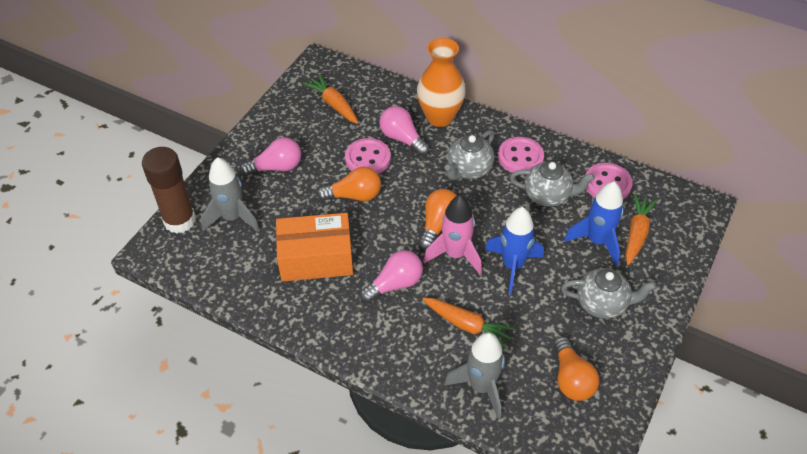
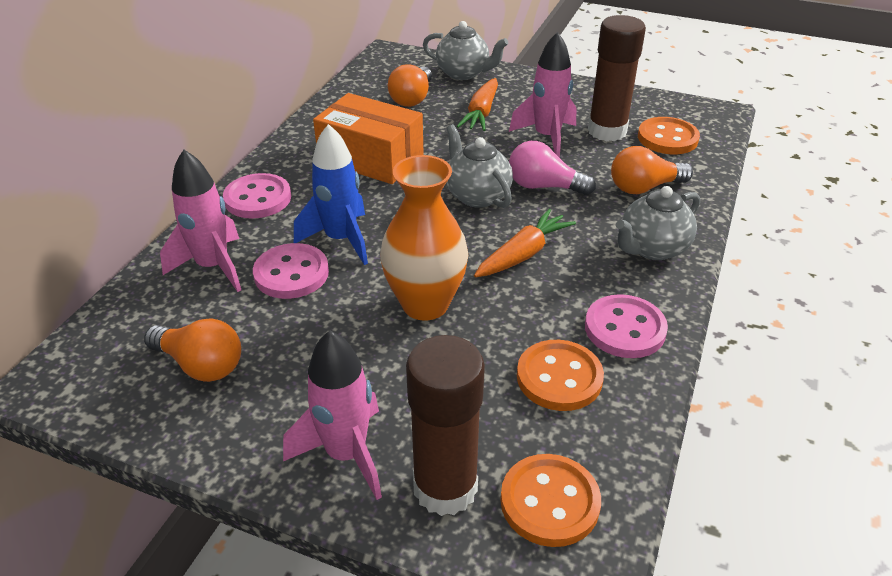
blue rocket: 2 -> 1
brown glue stick: 1 -> 2
grey rocket: 2 -> 0
orange button: 0 -> 3
orange carrot: 3 -> 2
pink light bulb: 3 -> 1
pink rocket: 1 -> 3

